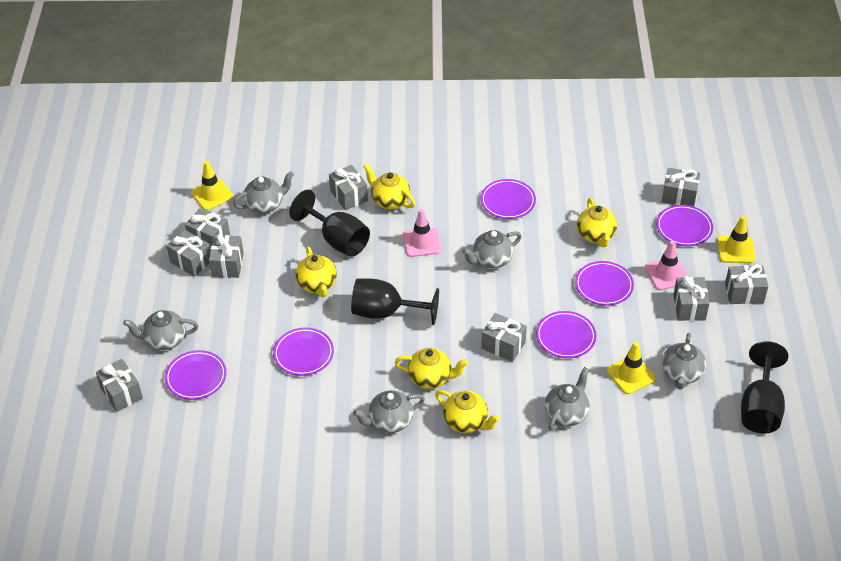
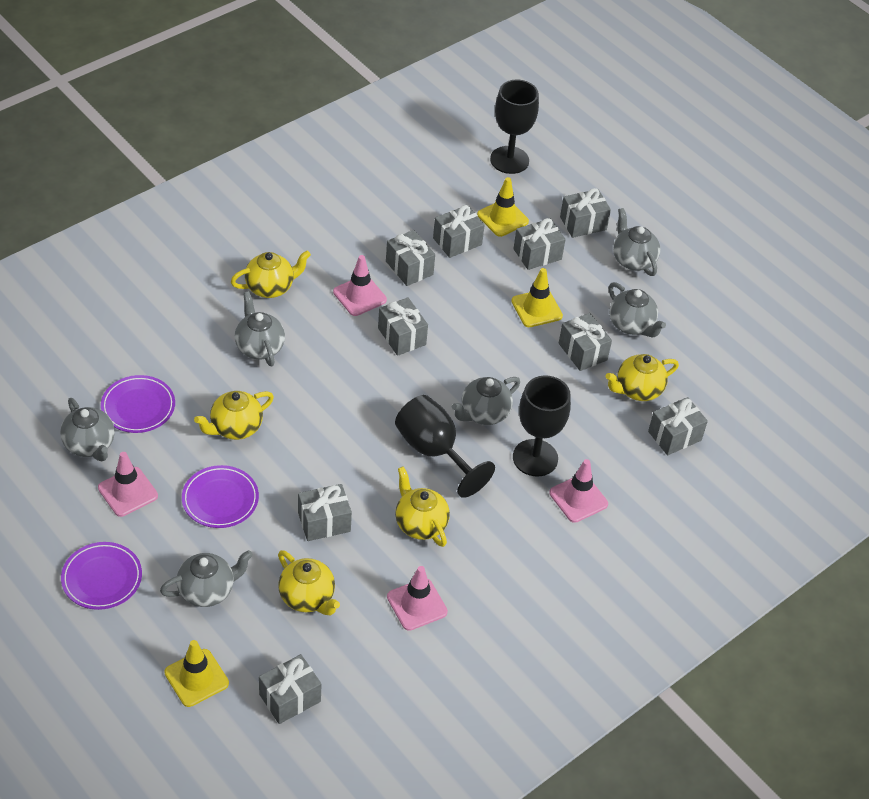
pink traffic cone: 2 -> 4
purple plate: 6 -> 3

